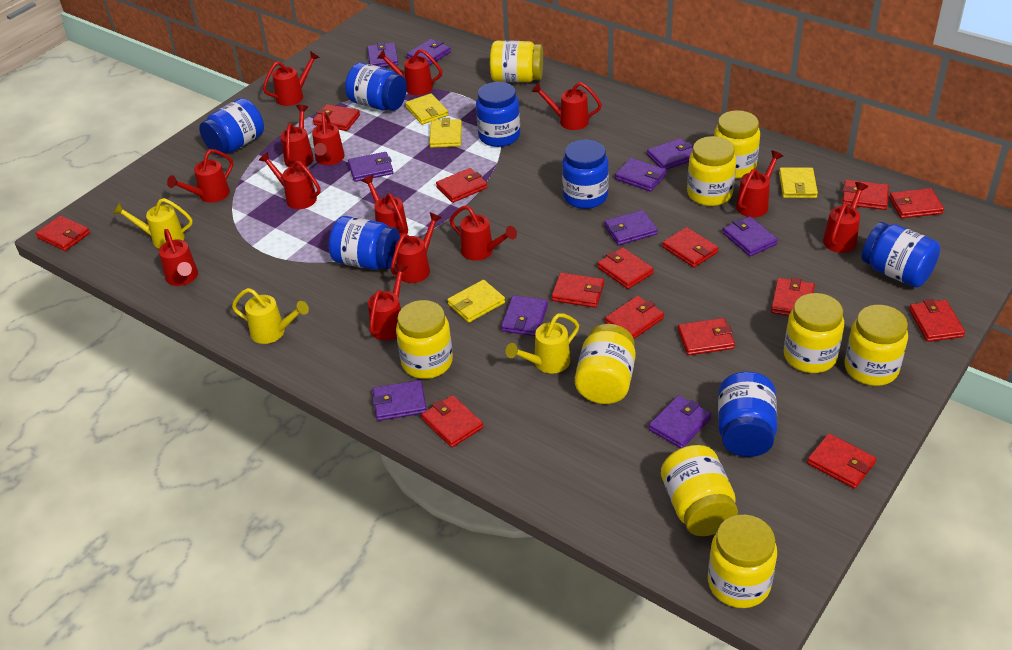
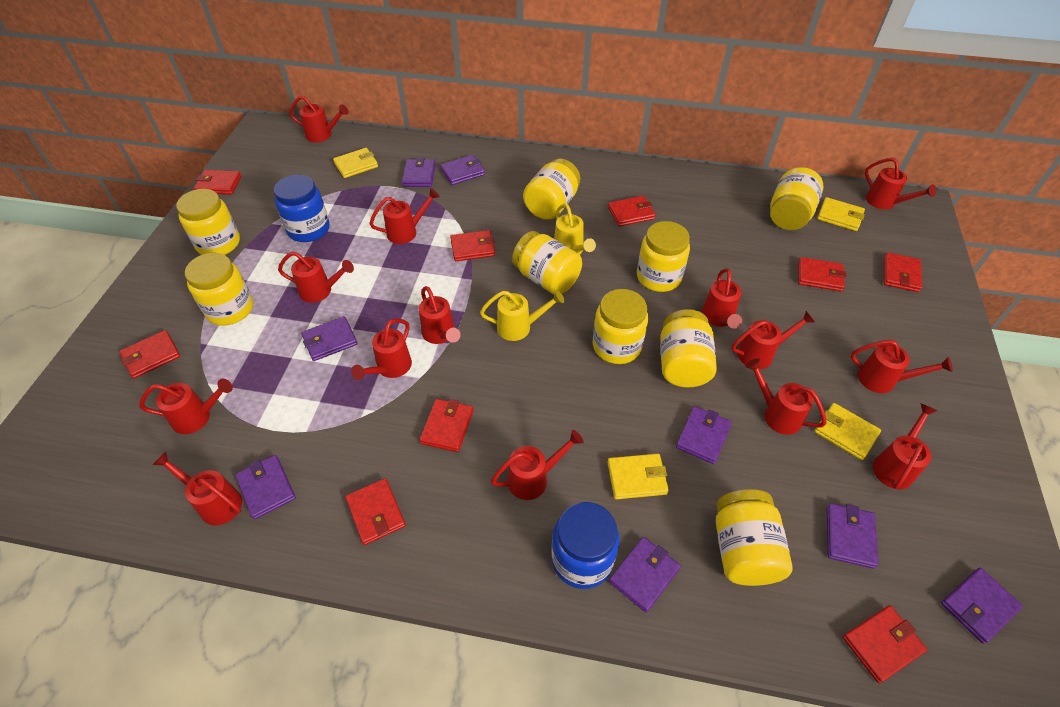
blue jar: 7 -> 2
purple wallet: 10 -> 8
red wallet: 14 -> 9
yellow watering can: 3 -> 2

